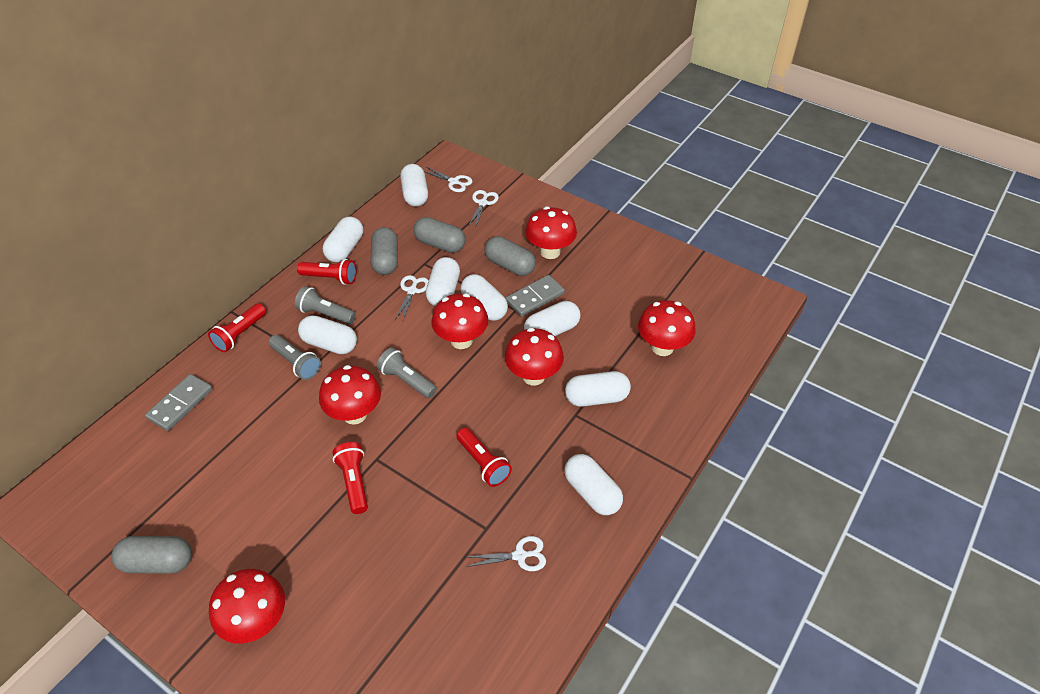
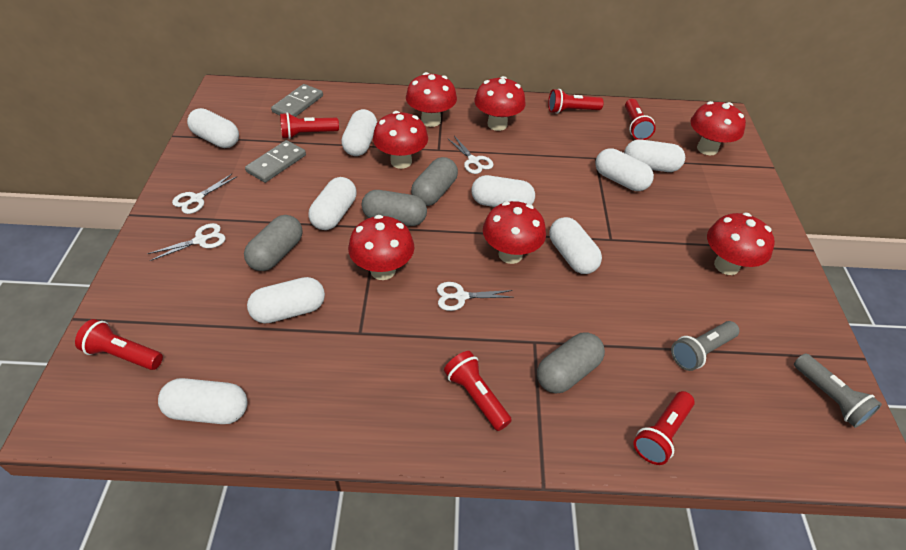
grey flashlight: 3 -> 2
red flashlight: 4 -> 6
red mushroom: 6 -> 7
white capsule: 8 -> 9

